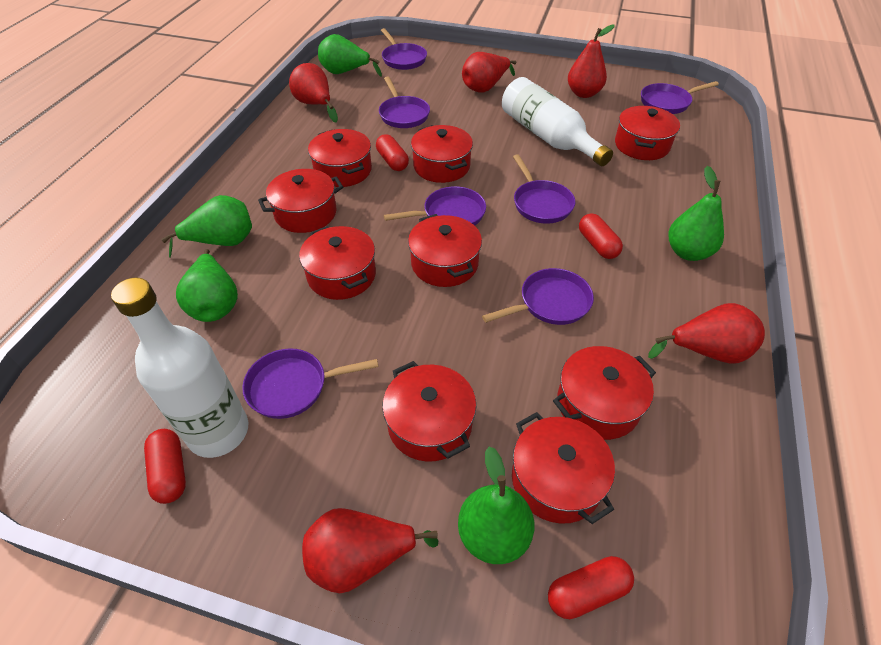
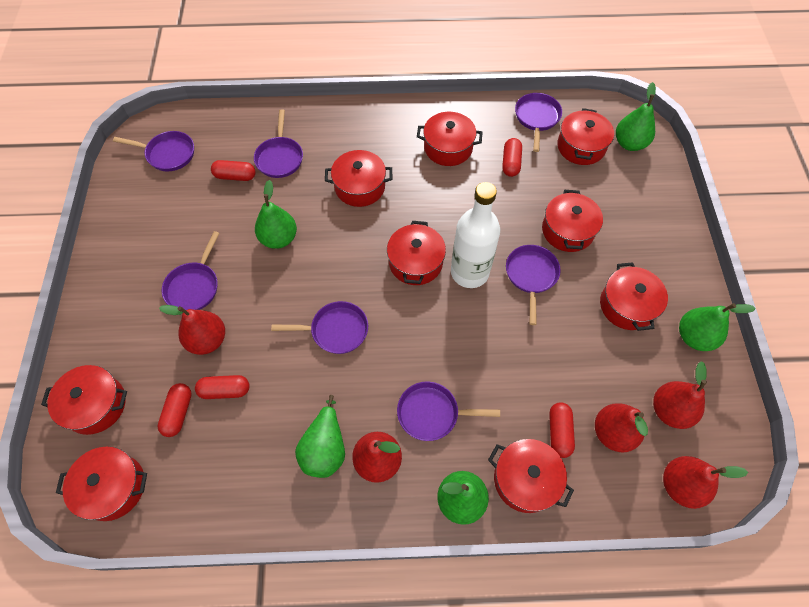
red capsule: 4 -> 5
white bottle: 2 -> 1

